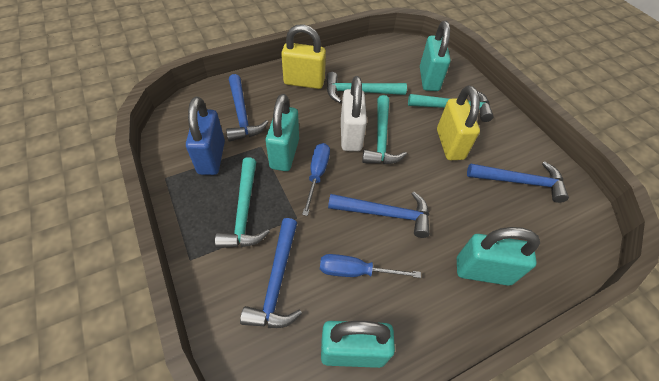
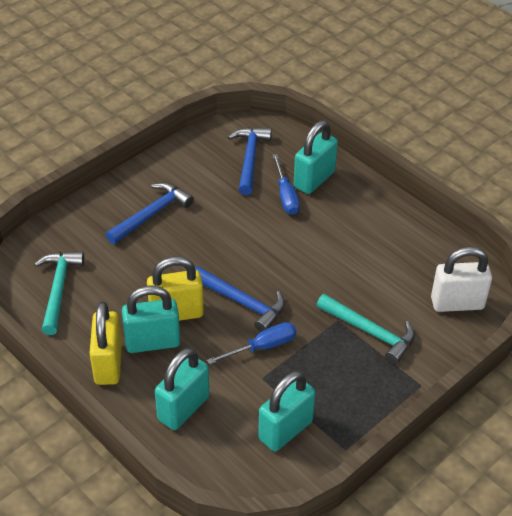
blue hammer: 4 -> 3
blue padlock: 1 -> 0
turquoise hammer: 4 -> 2

